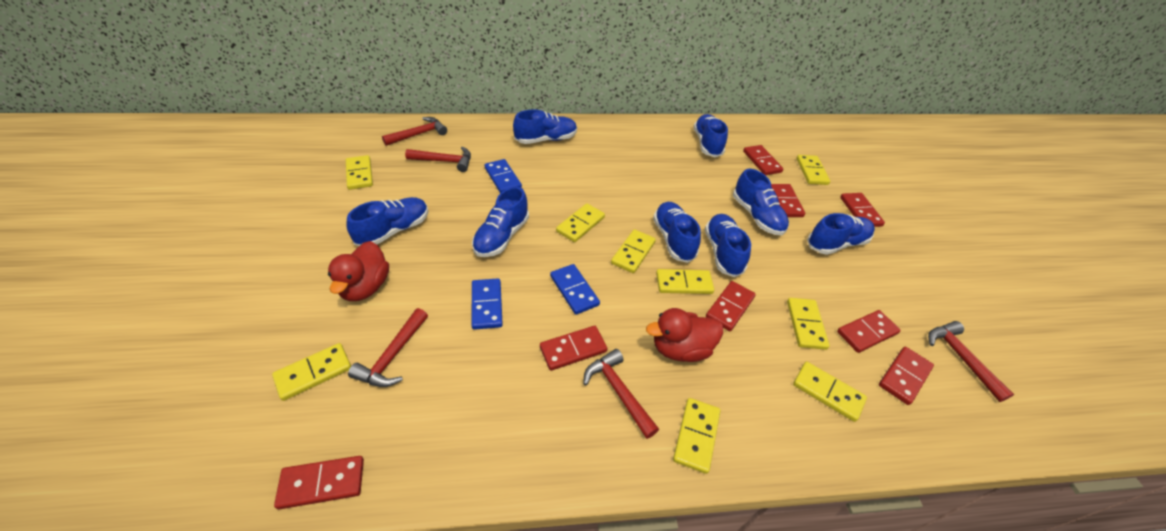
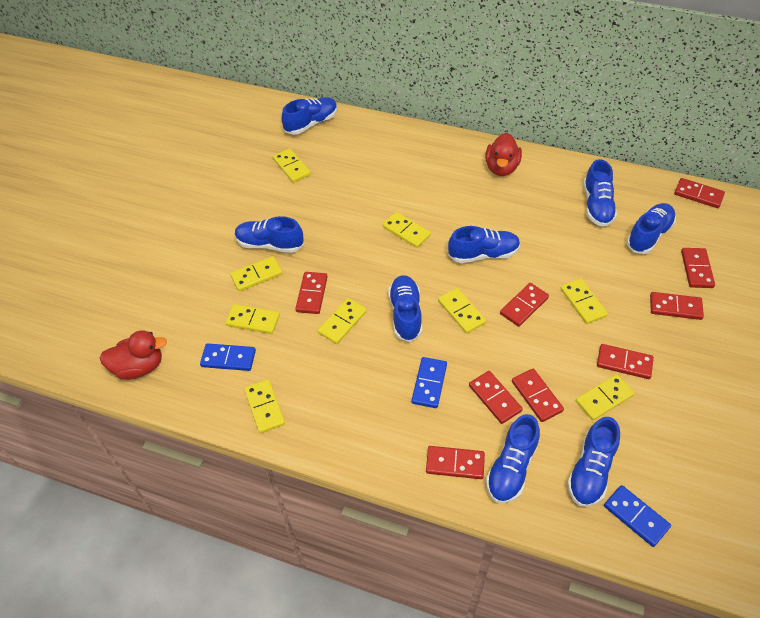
red domino: 8 -> 9
red hammer: 5 -> 0

